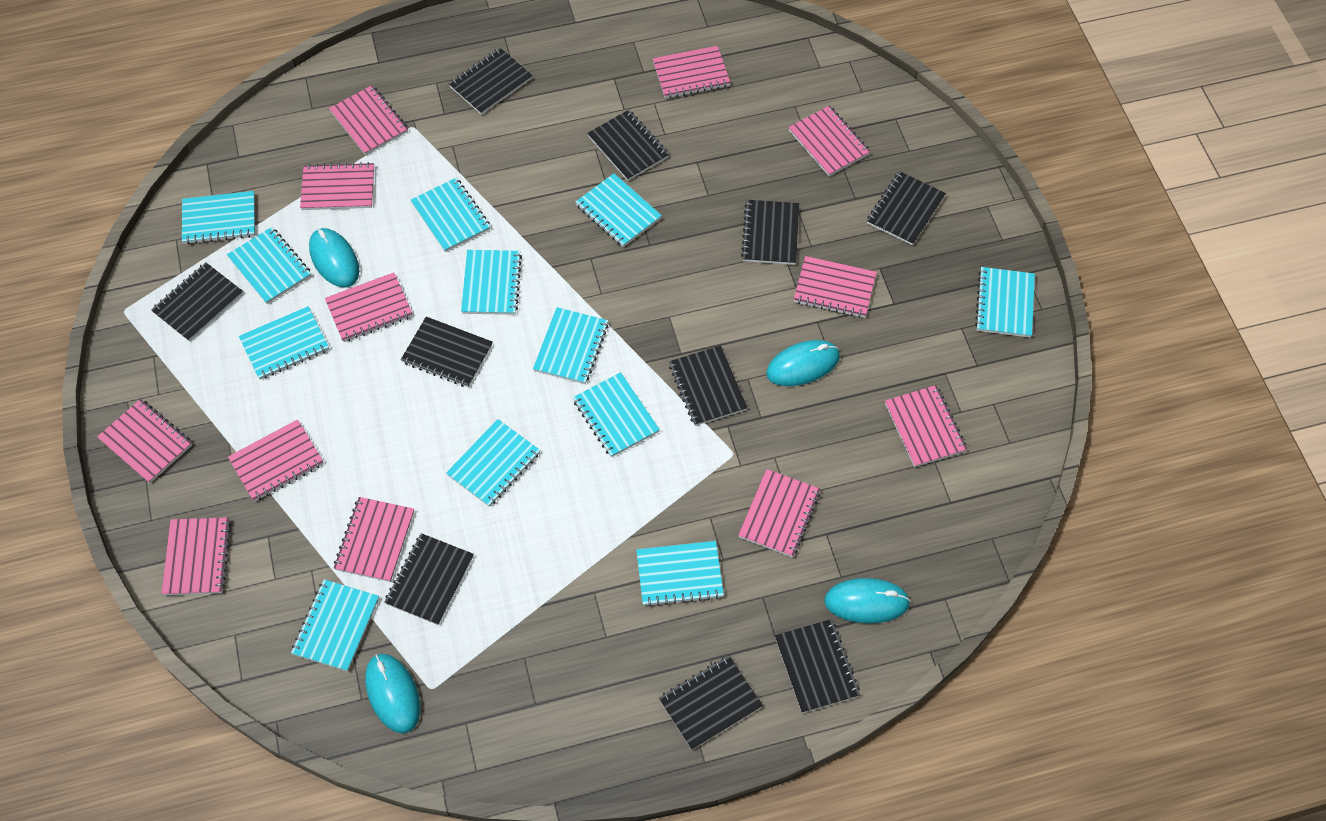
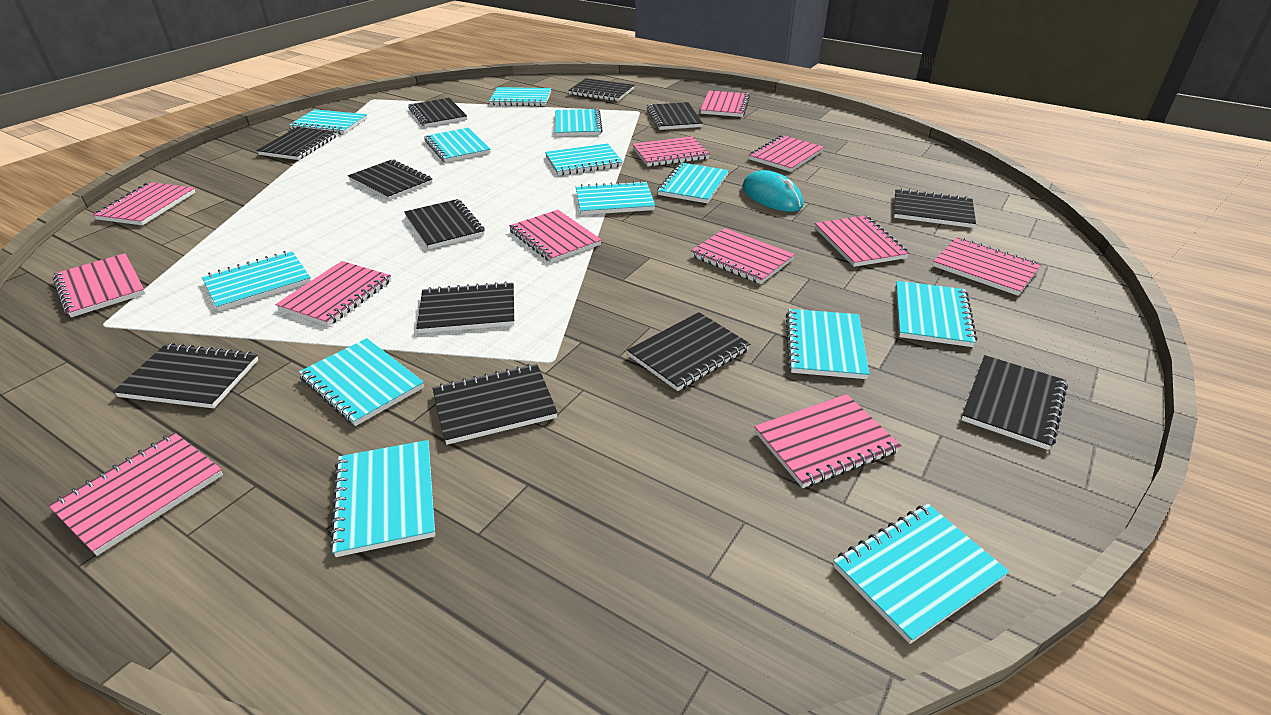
black notebook: 10 -> 12
turquoise mouse: 4 -> 1
turquoise notebook: 12 -> 13

